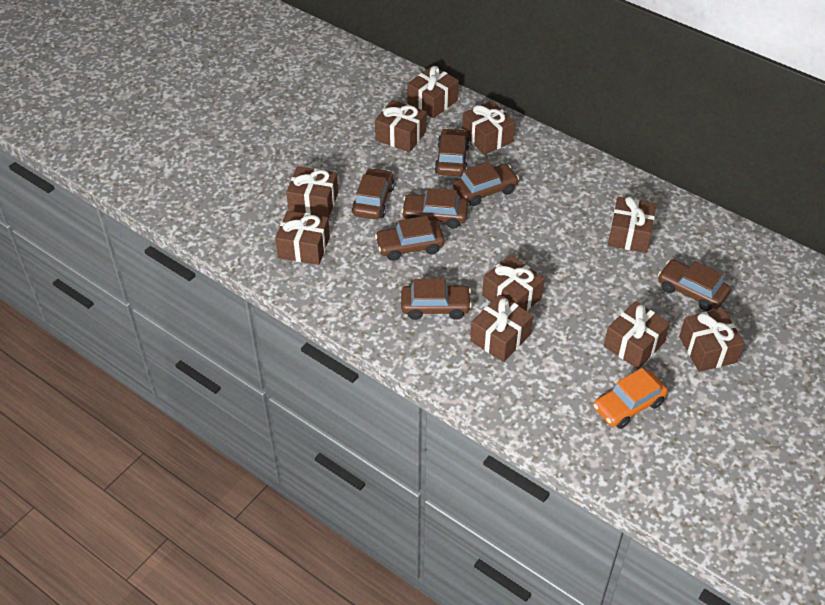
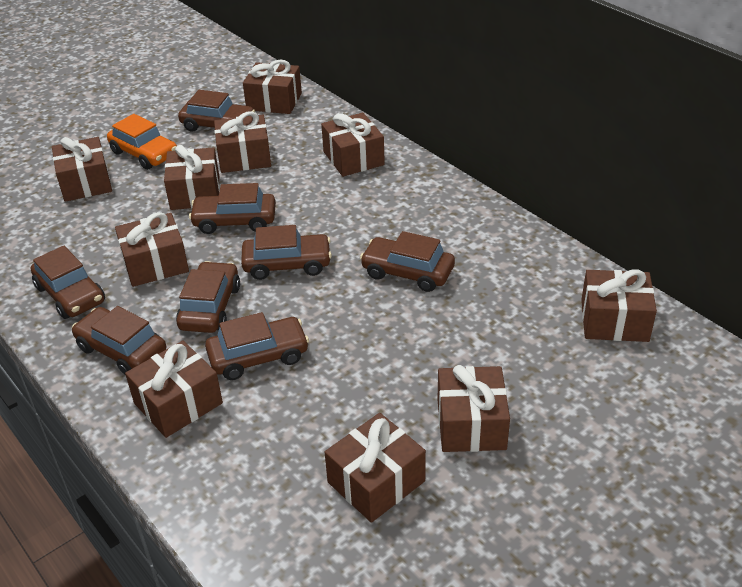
brown car: 7 -> 8

